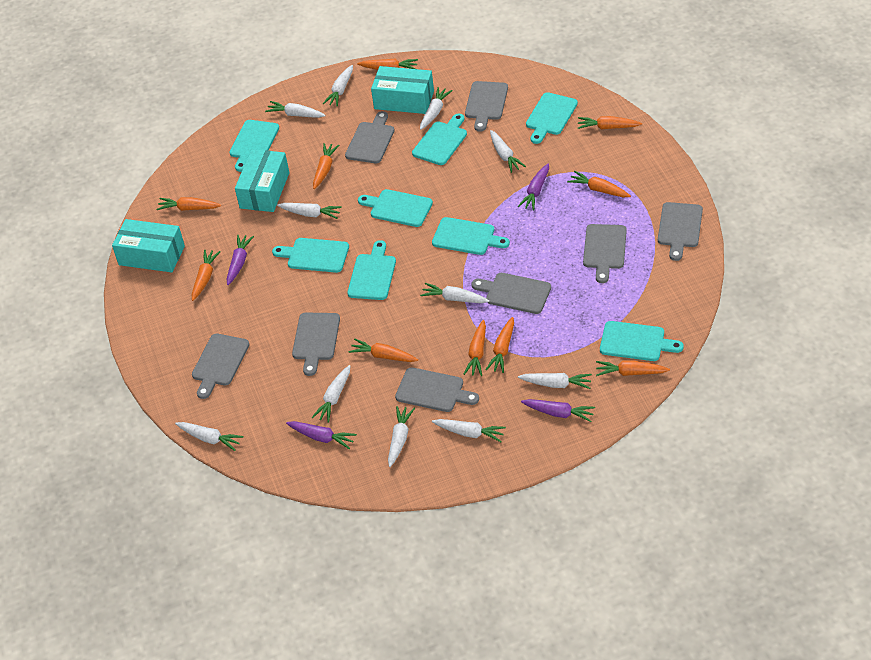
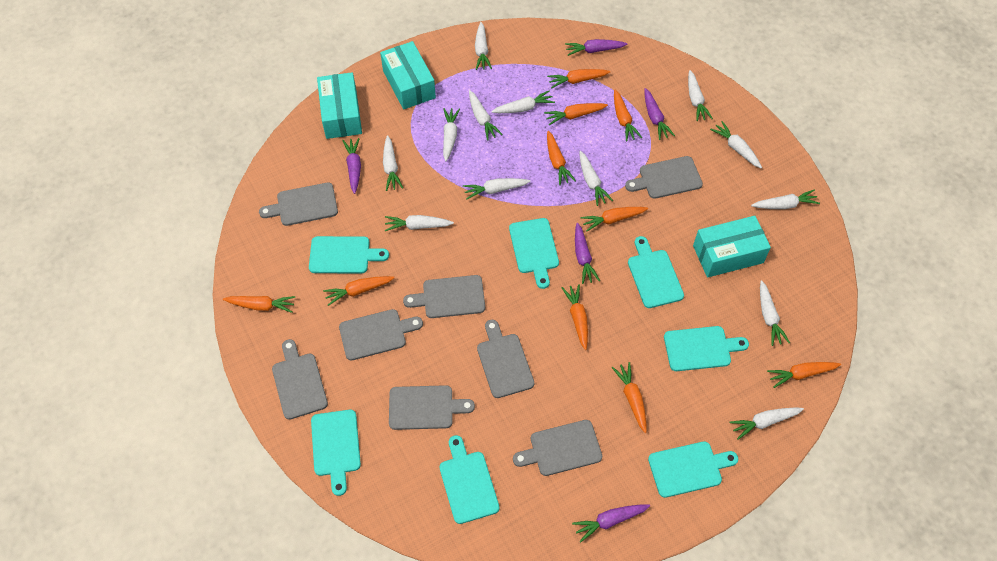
purple carrot: 4 -> 5
turquoise cutting board: 8 -> 7
white carrot: 11 -> 13

